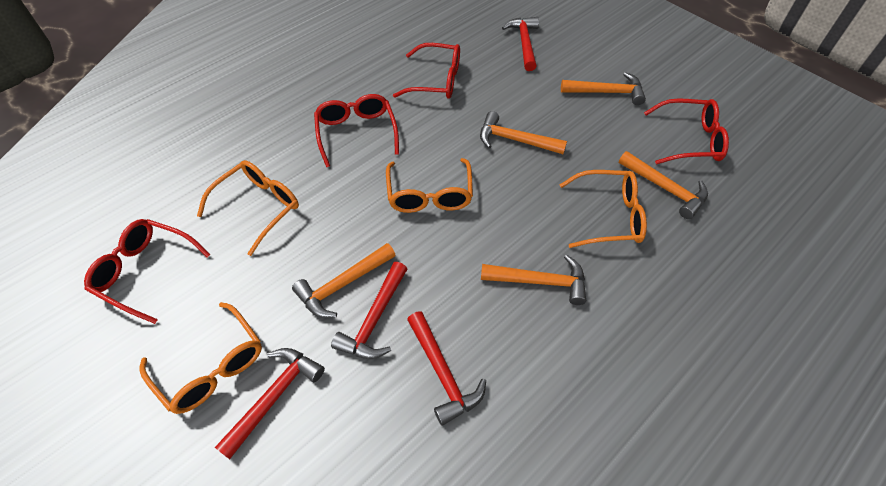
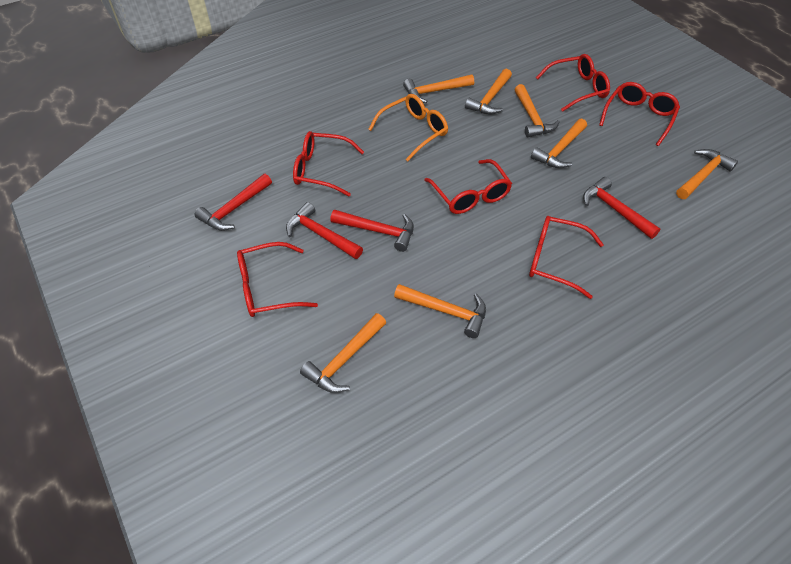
orange glasses: 4 -> 1
orange hammer: 5 -> 7
red glasses: 4 -> 6

